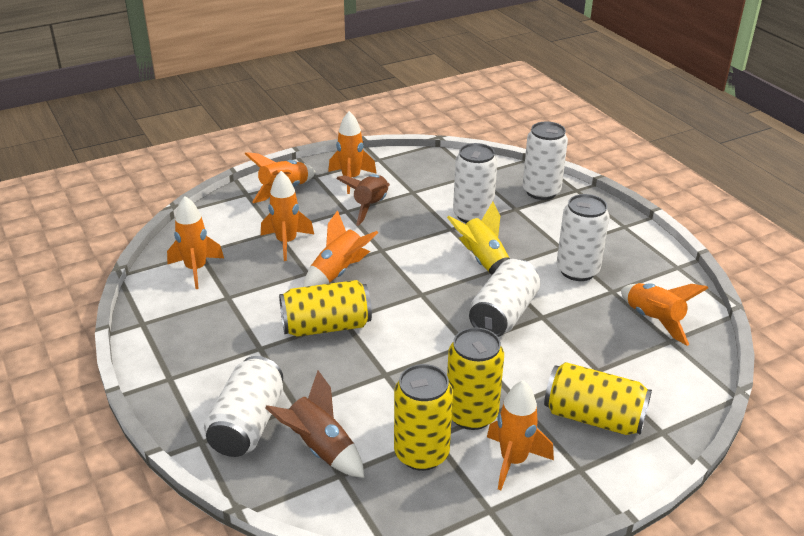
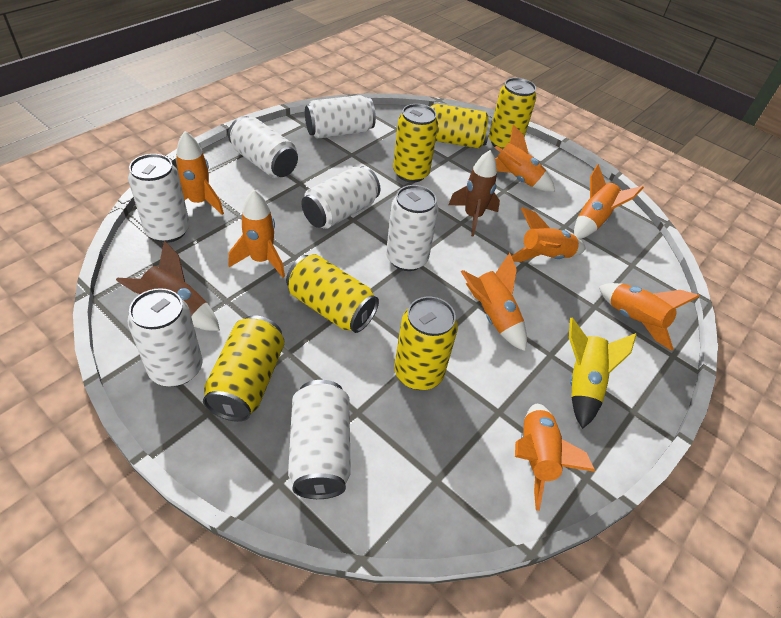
orange rocket: 7 -> 8
white can: 5 -> 7
yellow can: 4 -> 6

